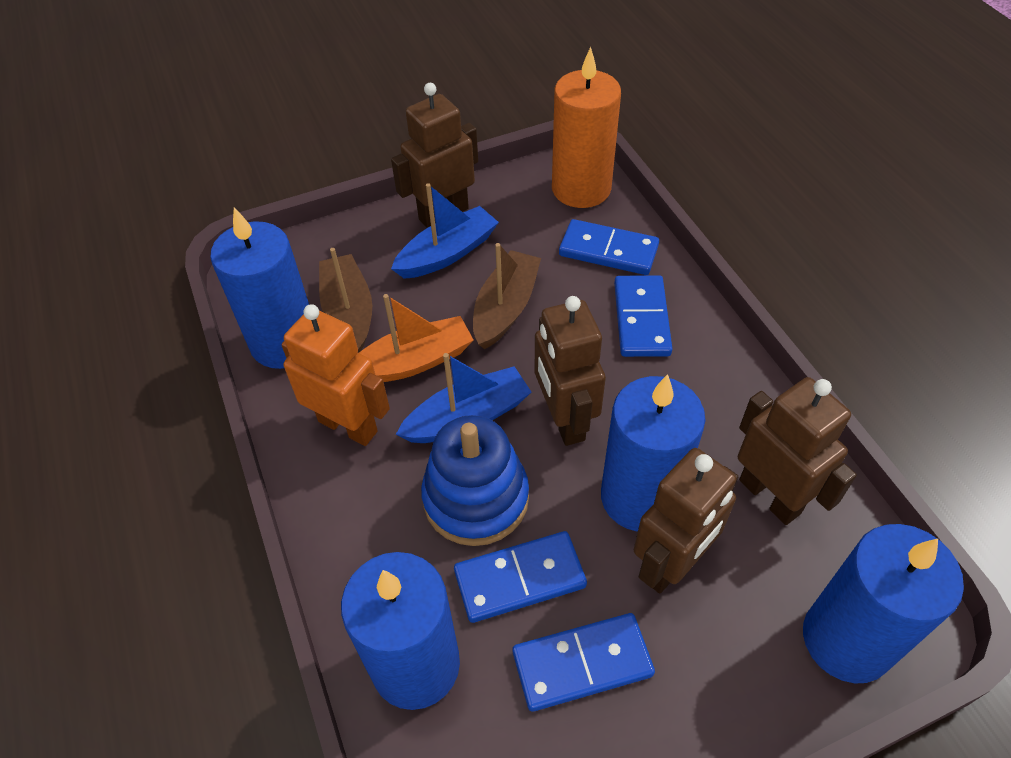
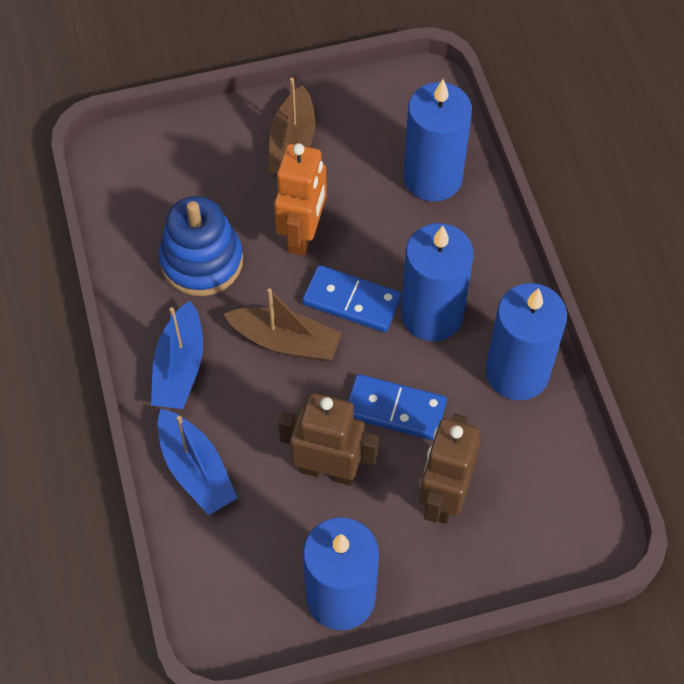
blue domino: 4 -> 2
brown robot: 4 -> 2
orange boat: 1 -> 0
orange candle: 1 -> 0

